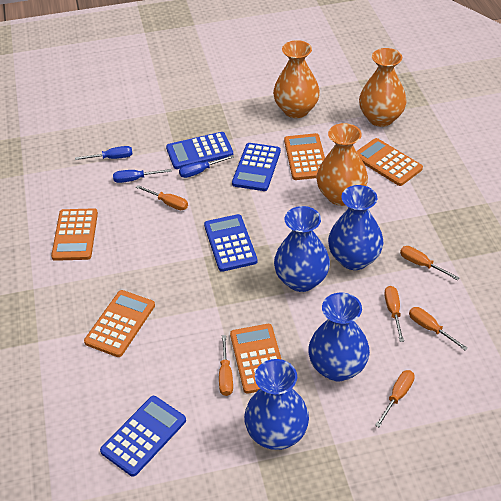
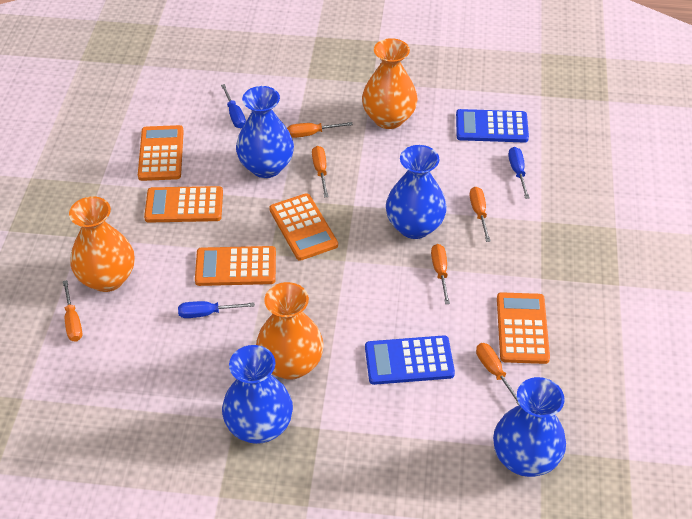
blue calculator: 4 -> 2

